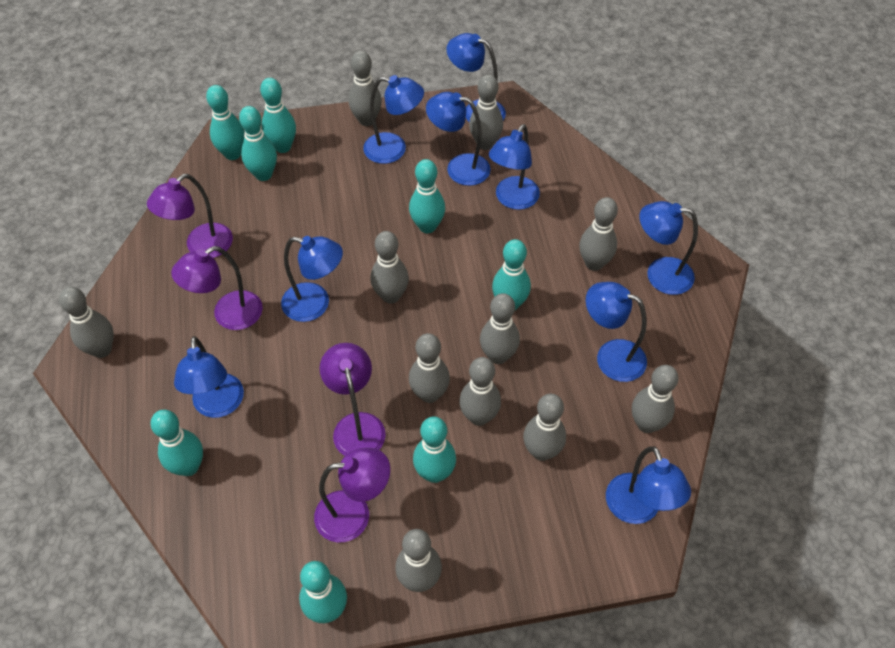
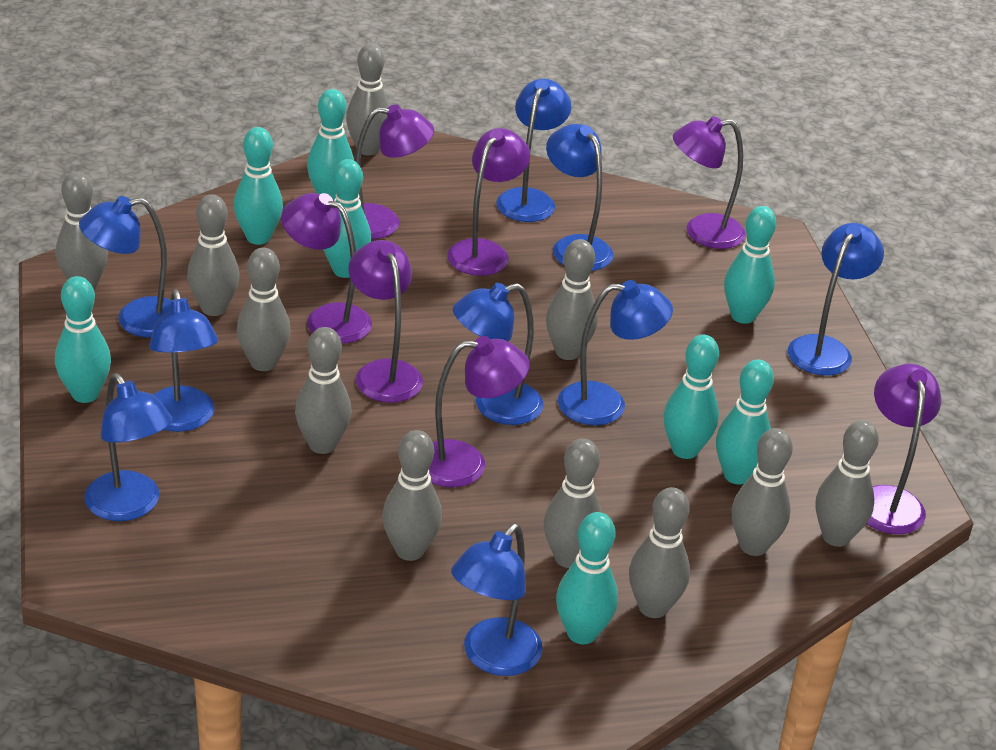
purple lamp: 4 -> 7

